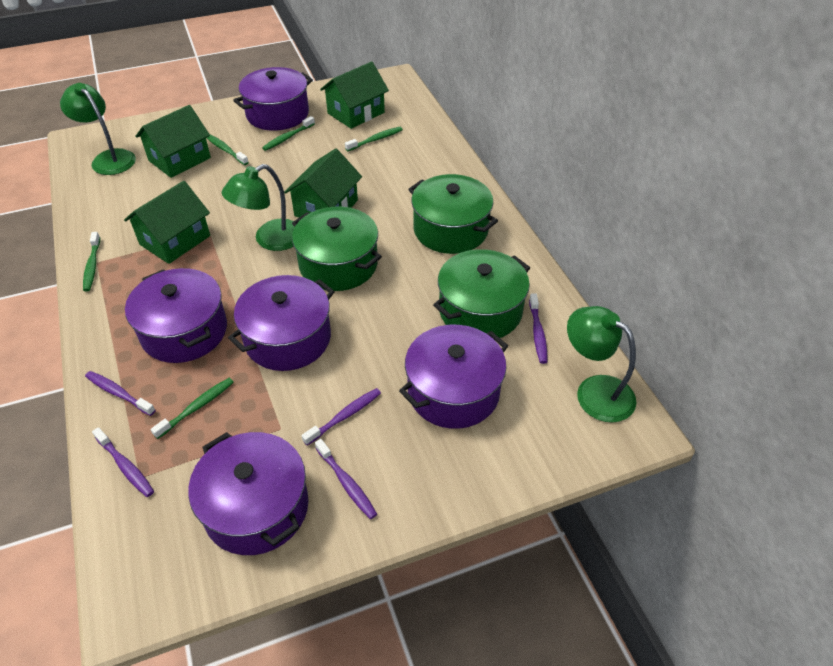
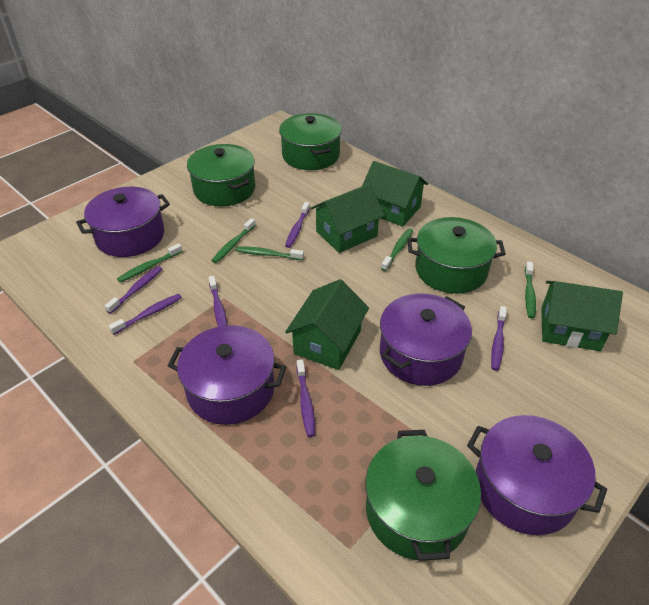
green lamp: 3 -> 0
green pot: 3 -> 4
purple pot: 5 -> 4
purple toothbrush: 5 -> 6

